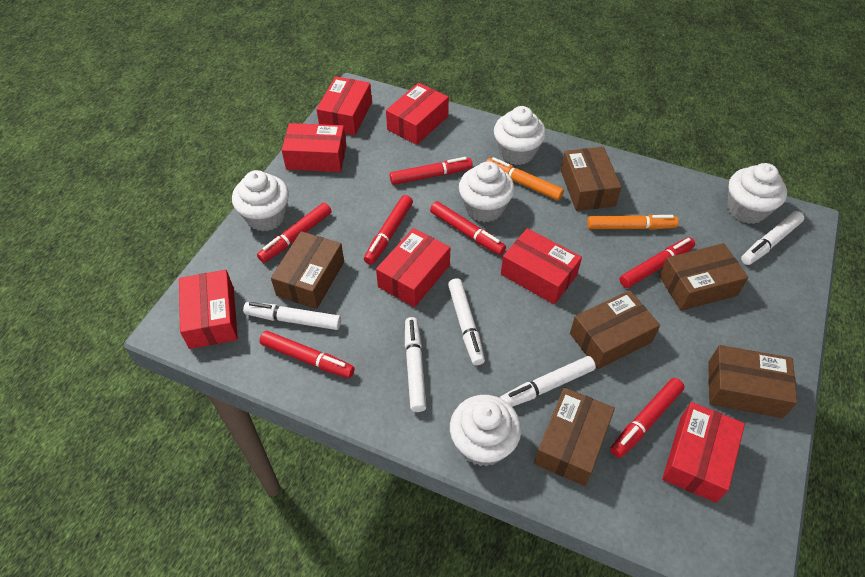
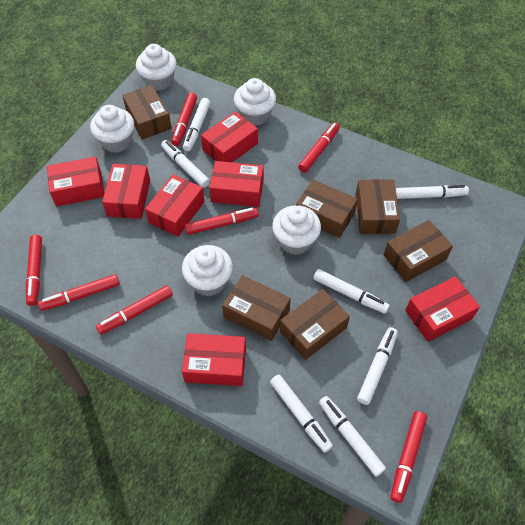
orange marker: 2 -> 0
white marker: 5 -> 7

